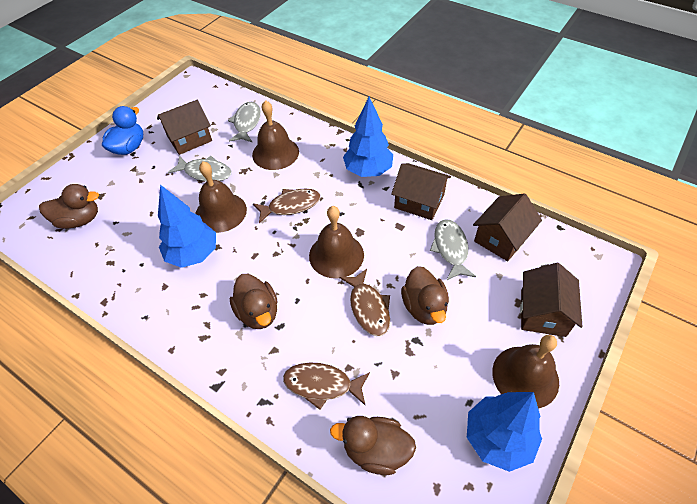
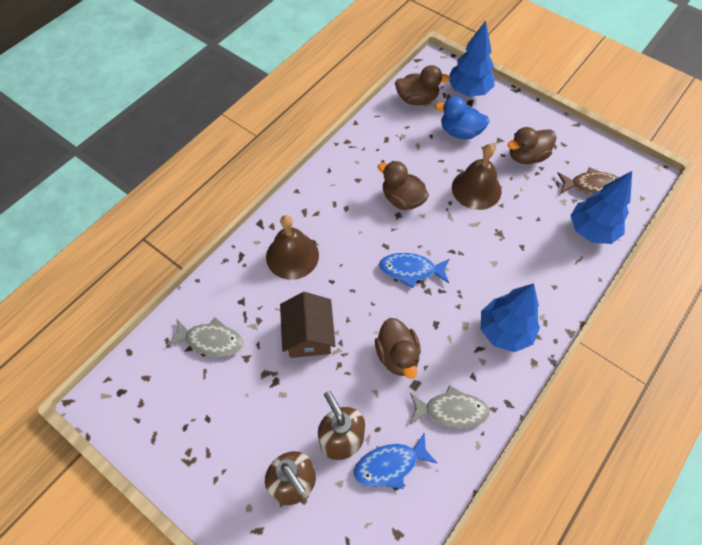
blue fish: 0 -> 2
brown bell: 4 -> 2
brown fish: 3 -> 1
brown house: 4 -> 1
brown soap dispenser: 0 -> 2
grey fish: 3 -> 2

